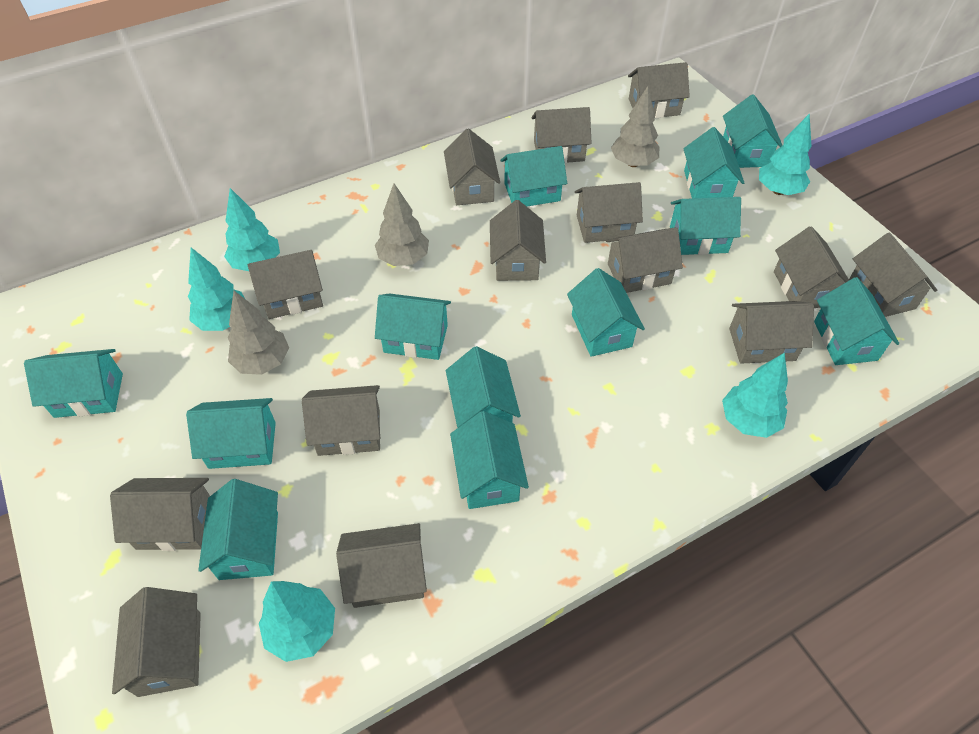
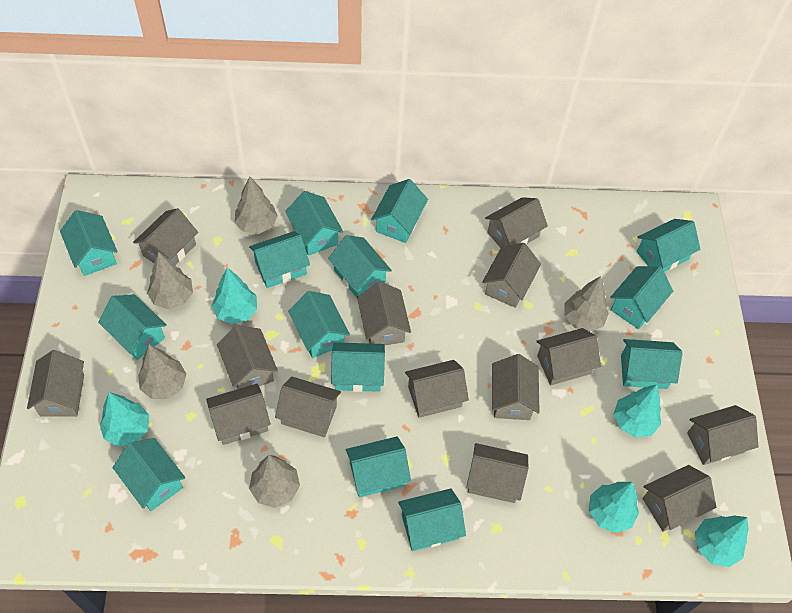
grey tree: 3 -> 5
turquoise house: 12 -> 14

